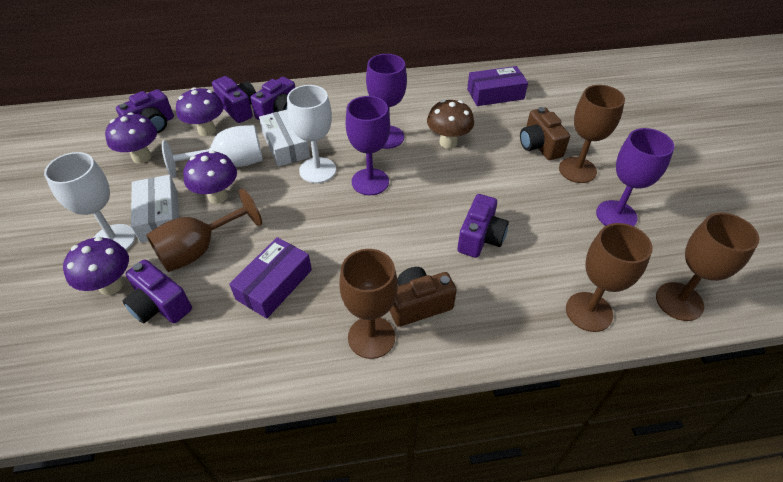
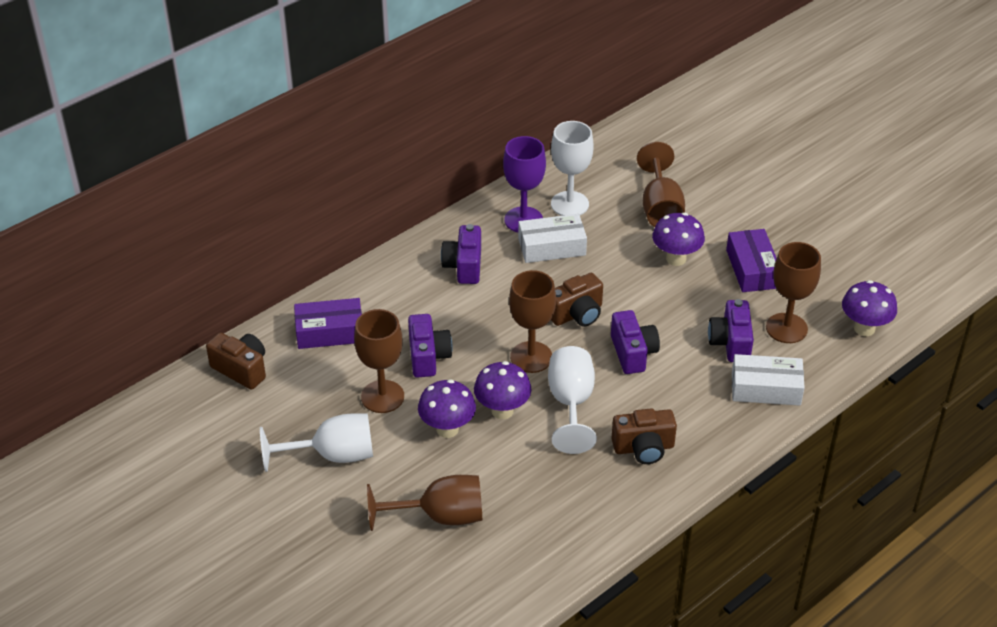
brown camera: 2 -> 3
brown mushroom: 1 -> 0
purple camera: 5 -> 4
purple goblet: 3 -> 1

